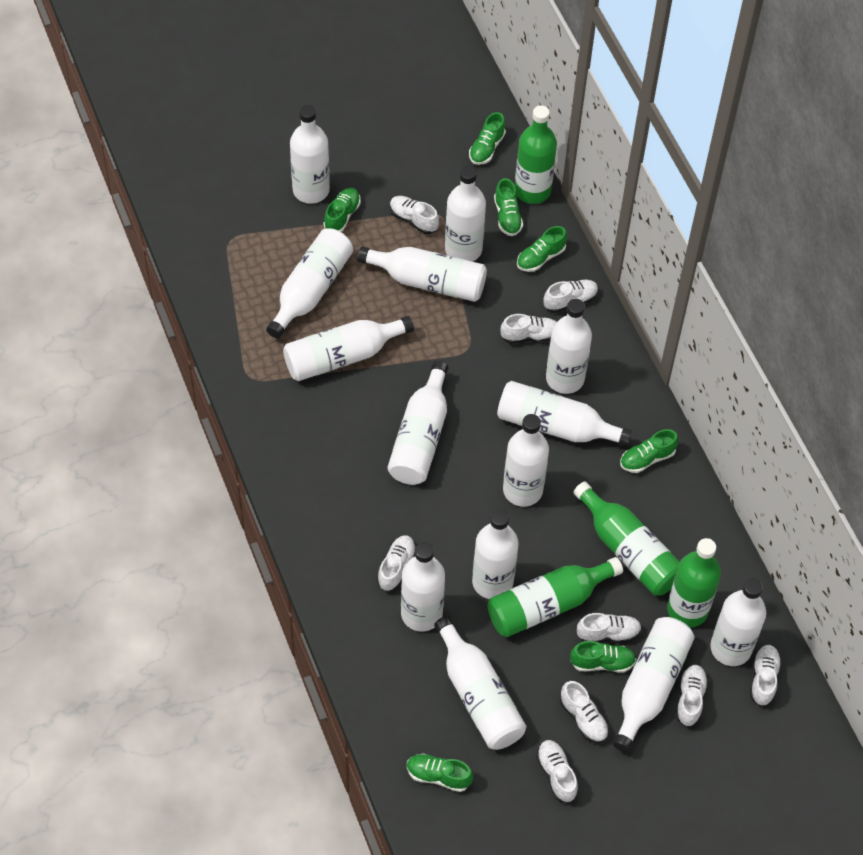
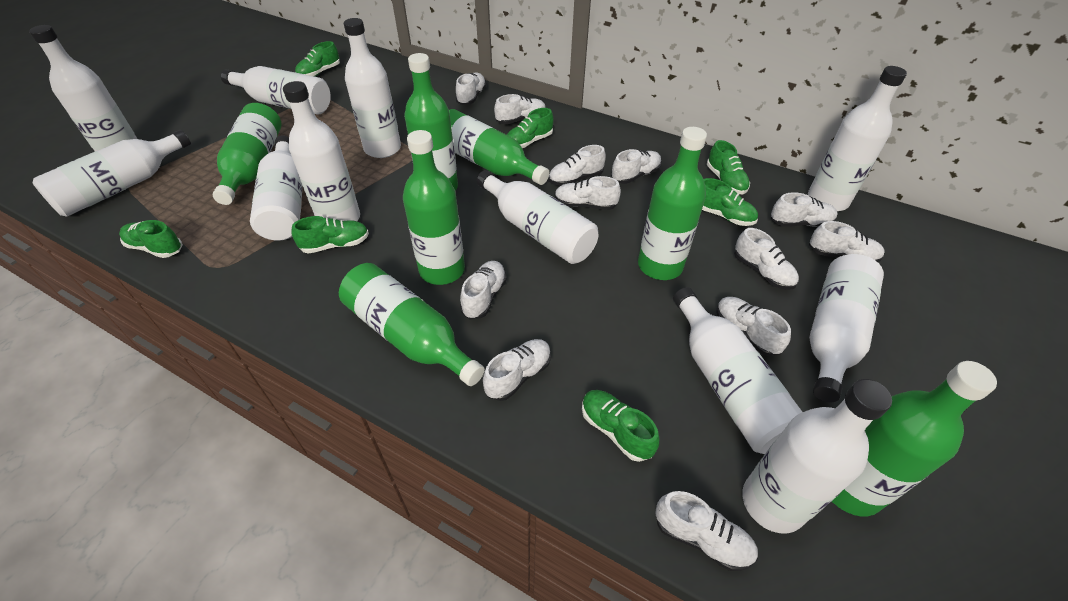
green bottle: 4 -> 7
white bottle: 14 -> 11
white shoe: 9 -> 12

